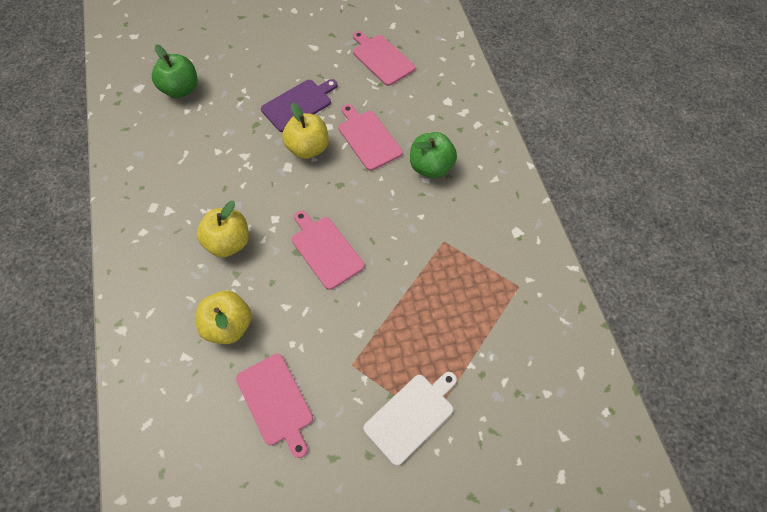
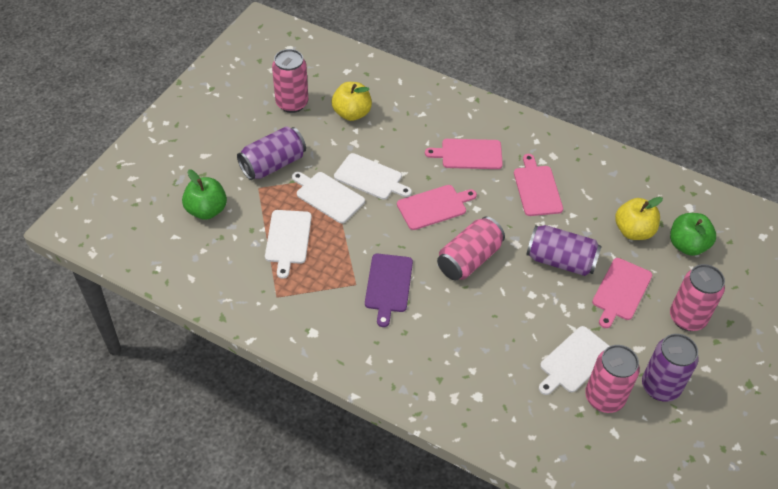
pink can: 0 -> 4
purple can: 0 -> 3
white cutting board: 1 -> 4
yellow apple: 3 -> 2

